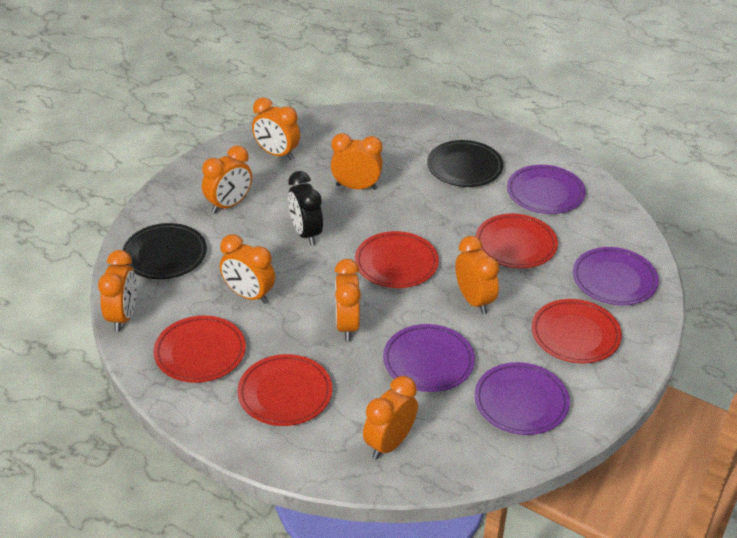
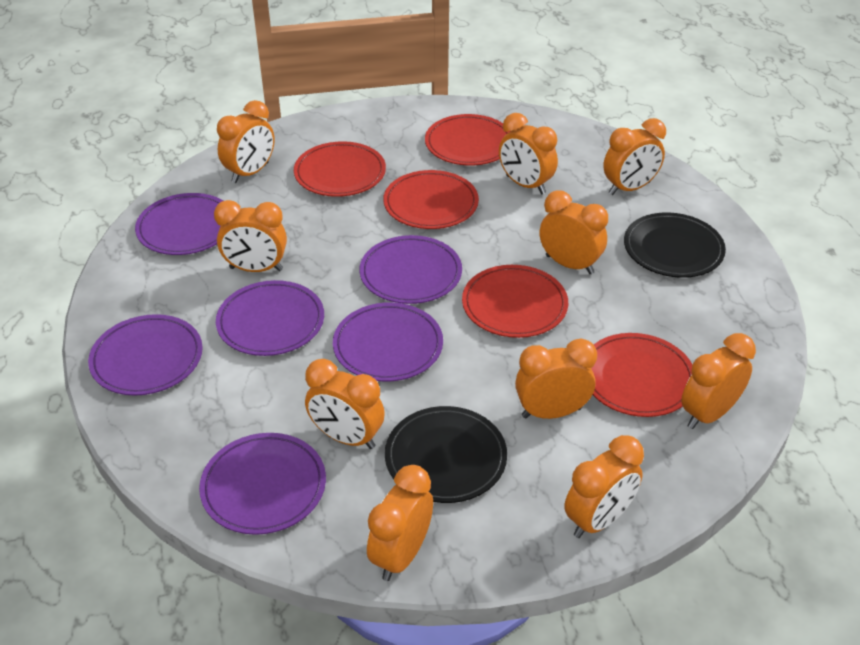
black clock: 1 -> 0
orange clock: 8 -> 10
purple plate: 4 -> 6

